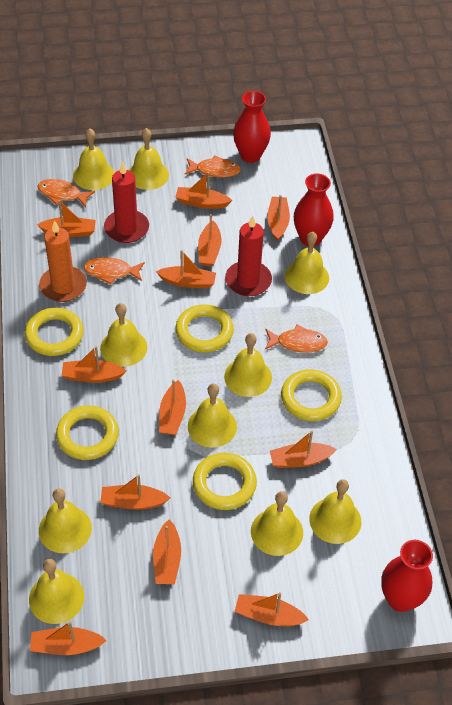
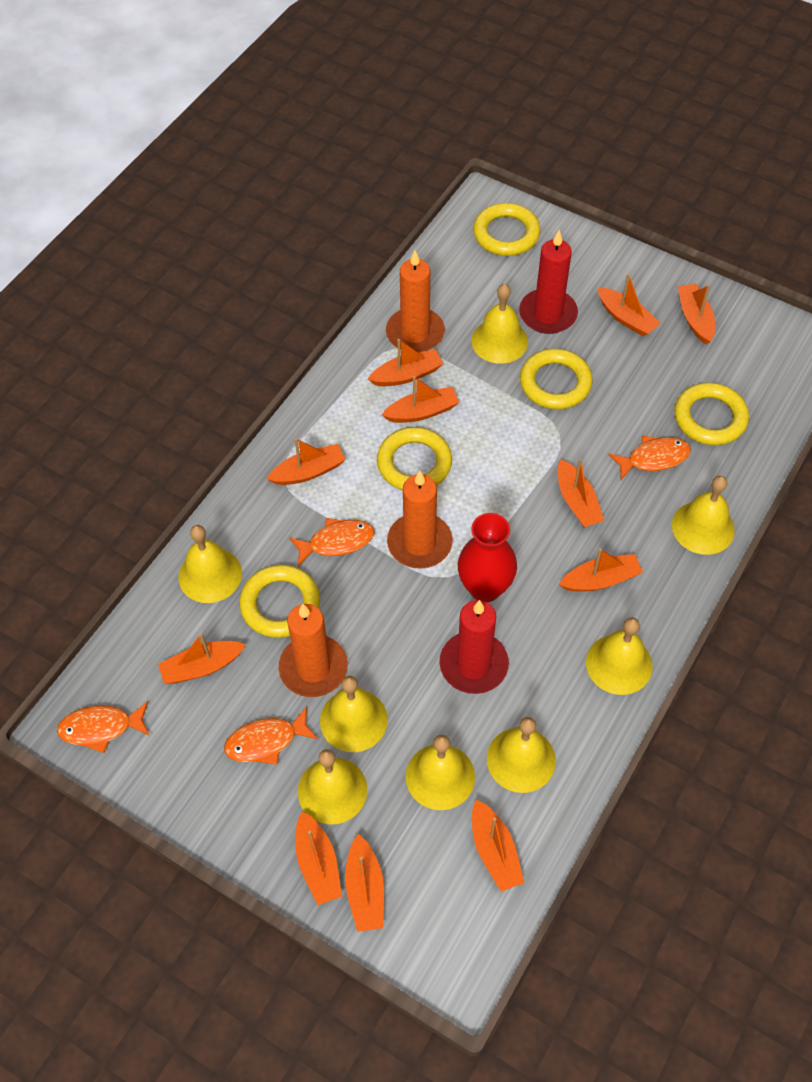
orange boat: 12 -> 11
orange candle: 1 -> 3
red vase: 3 -> 1
yellow bell: 10 -> 8

